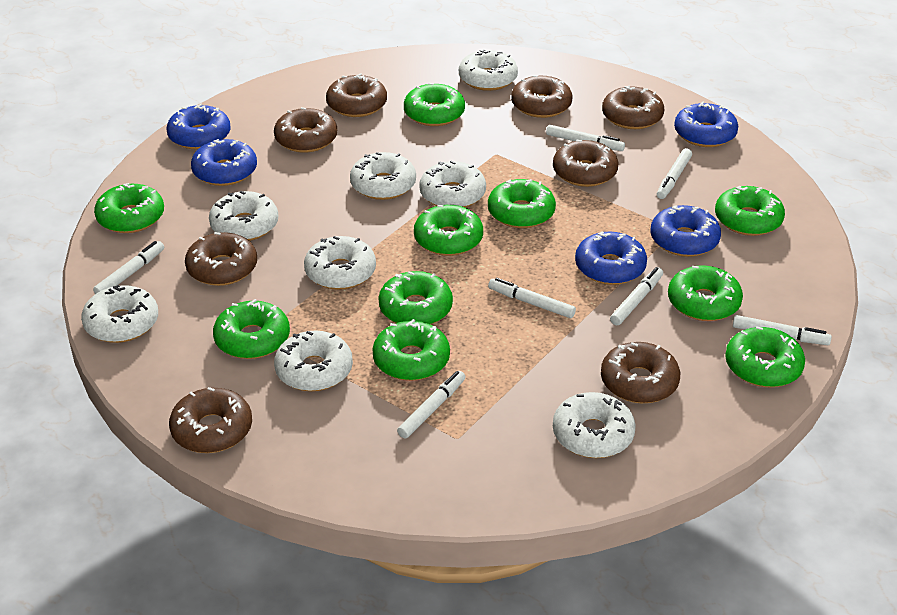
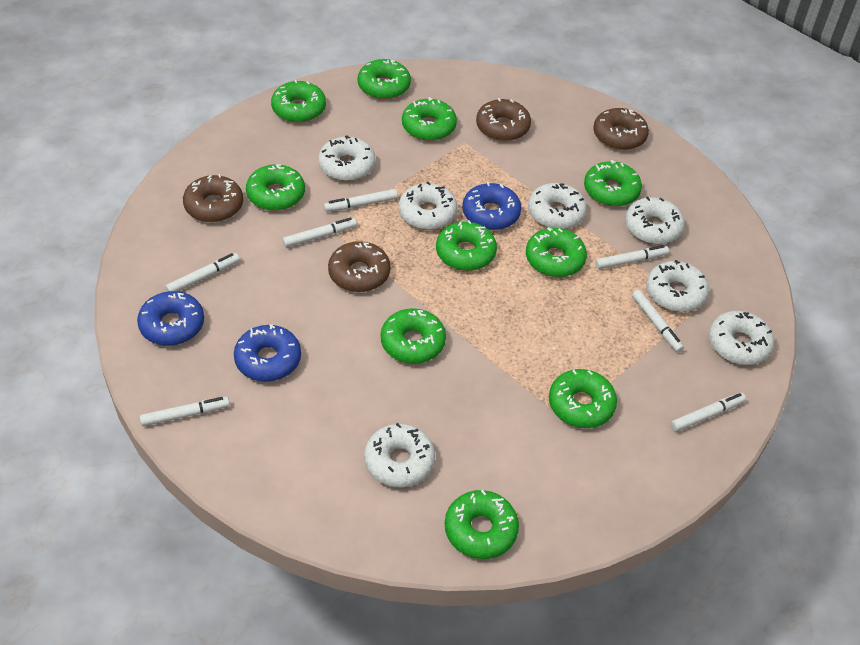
blue donut: 5 -> 3
brown donut: 8 -> 4
white donut: 8 -> 7

